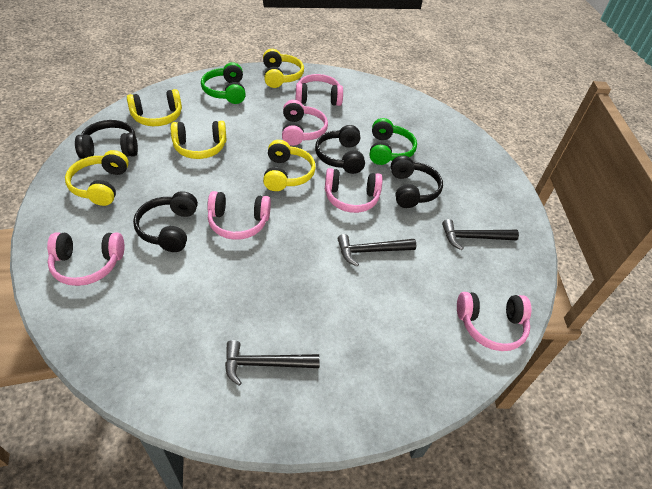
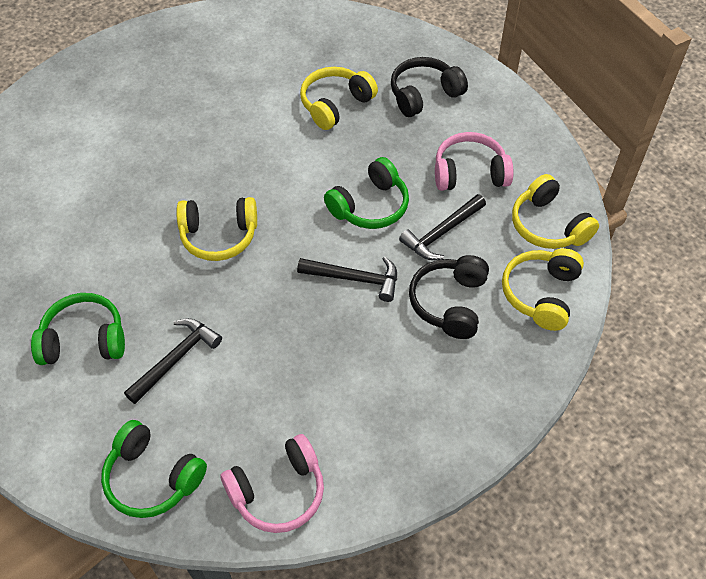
black headphones: 4 -> 2
green headphones: 2 -> 3
pink headphones: 6 -> 2
yellow headphones: 5 -> 4

